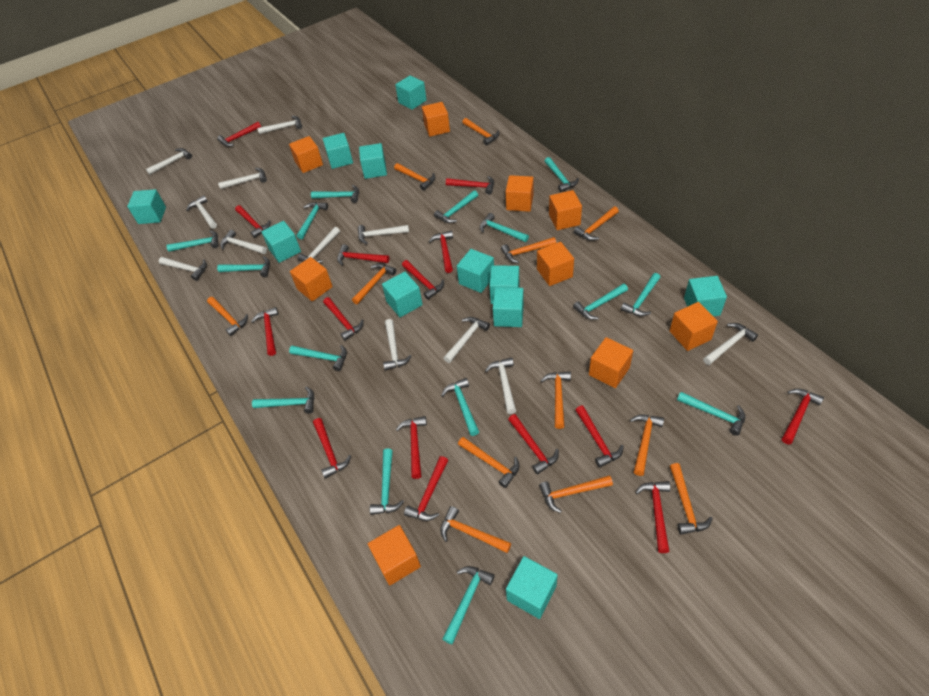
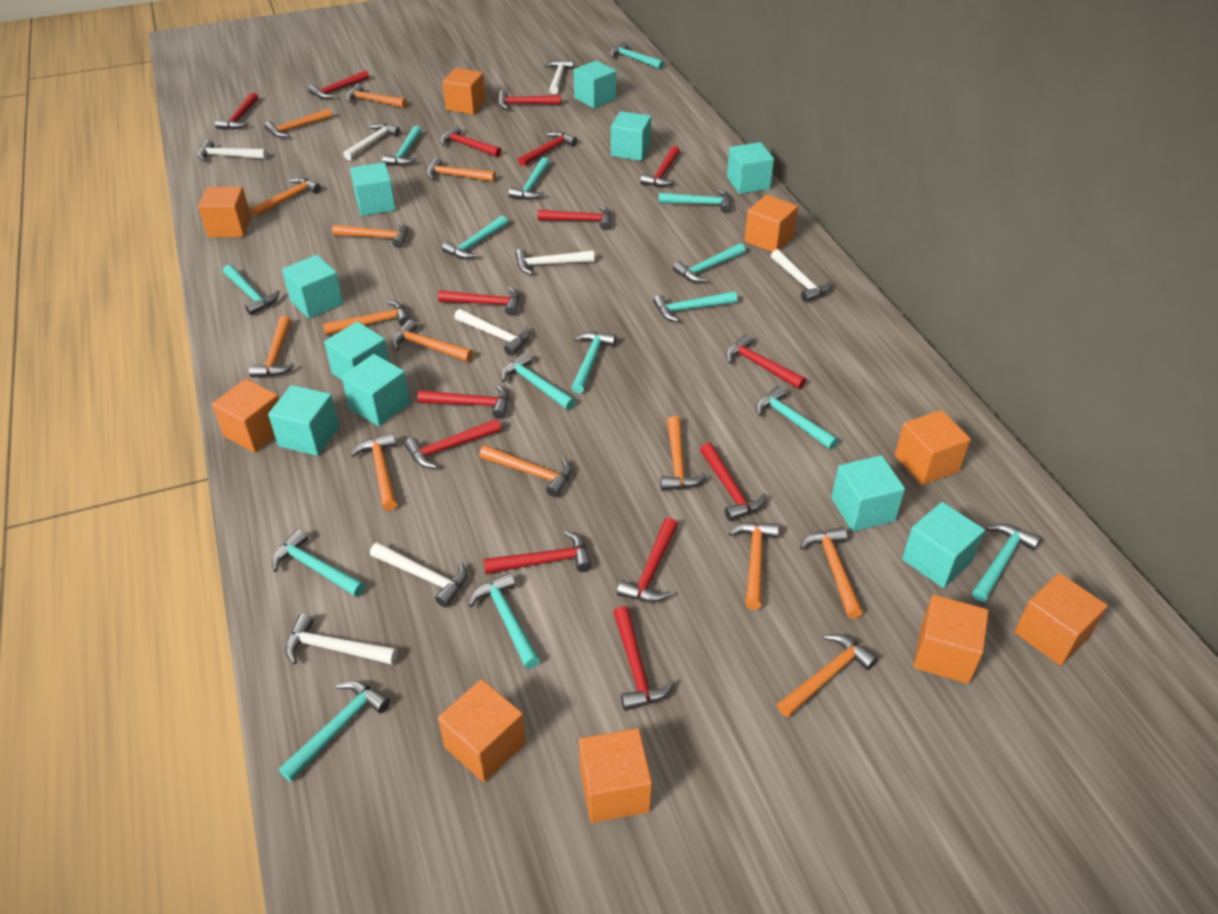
orange hammer: 12 -> 14
turquoise cube: 11 -> 10
white hammer: 12 -> 8

